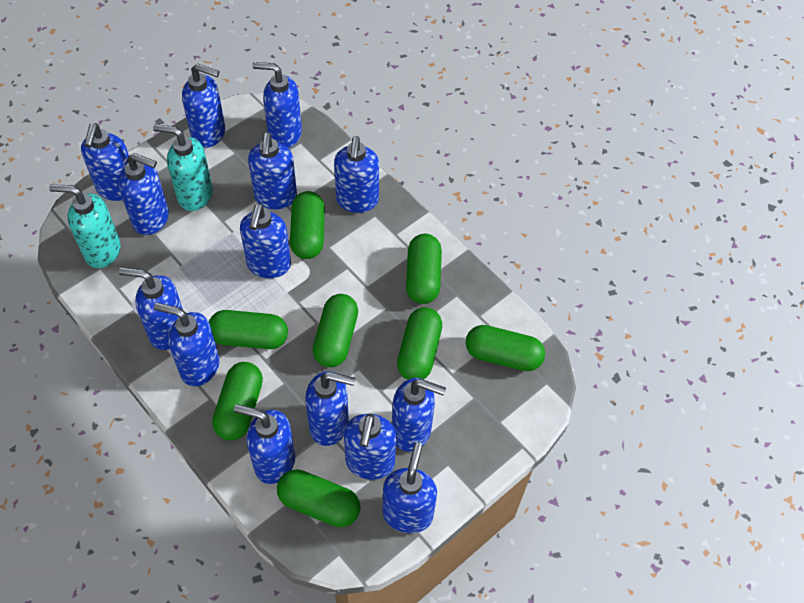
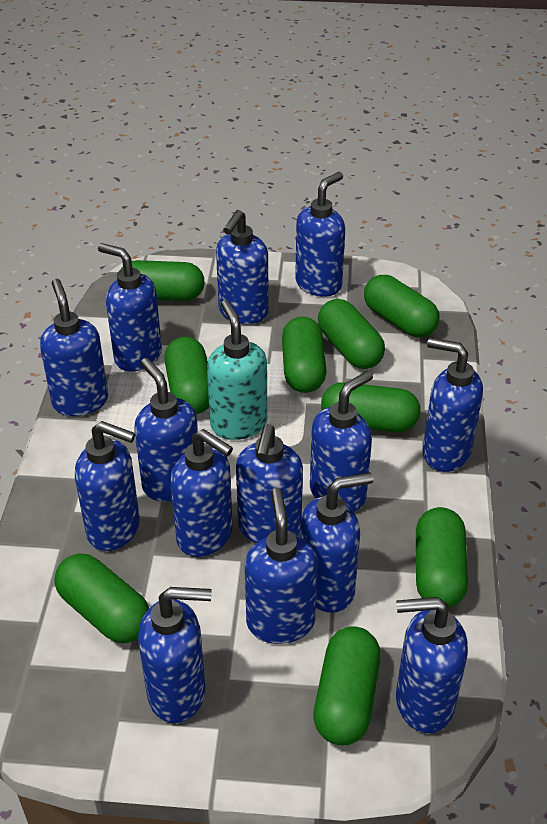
green capsule: 8 -> 9
turquoise soap dispenser: 2 -> 1

